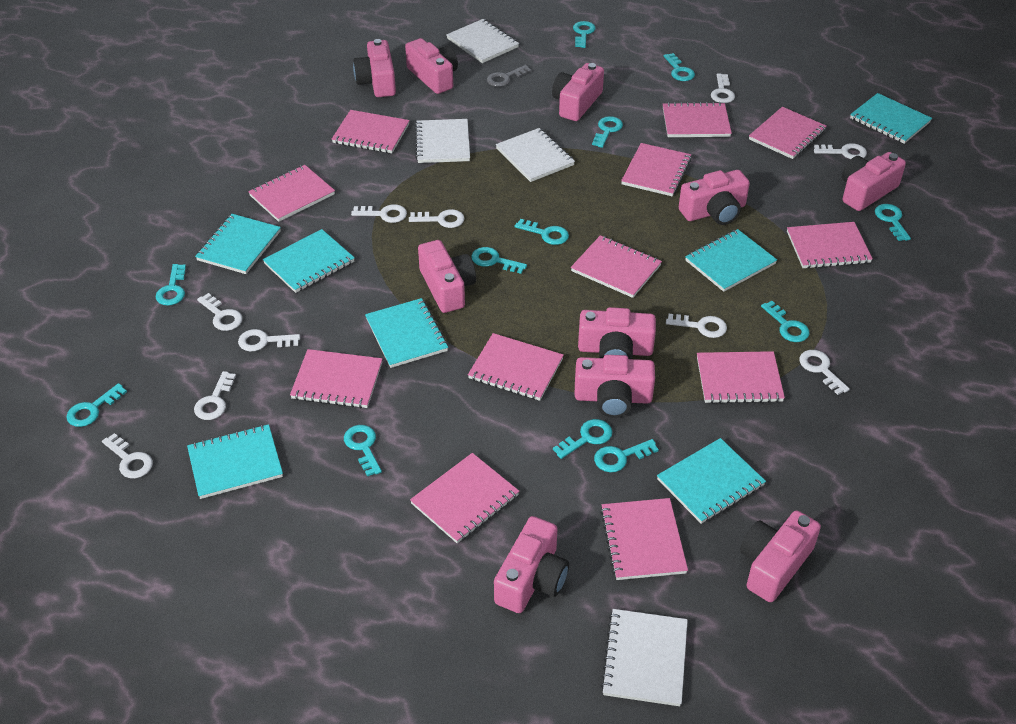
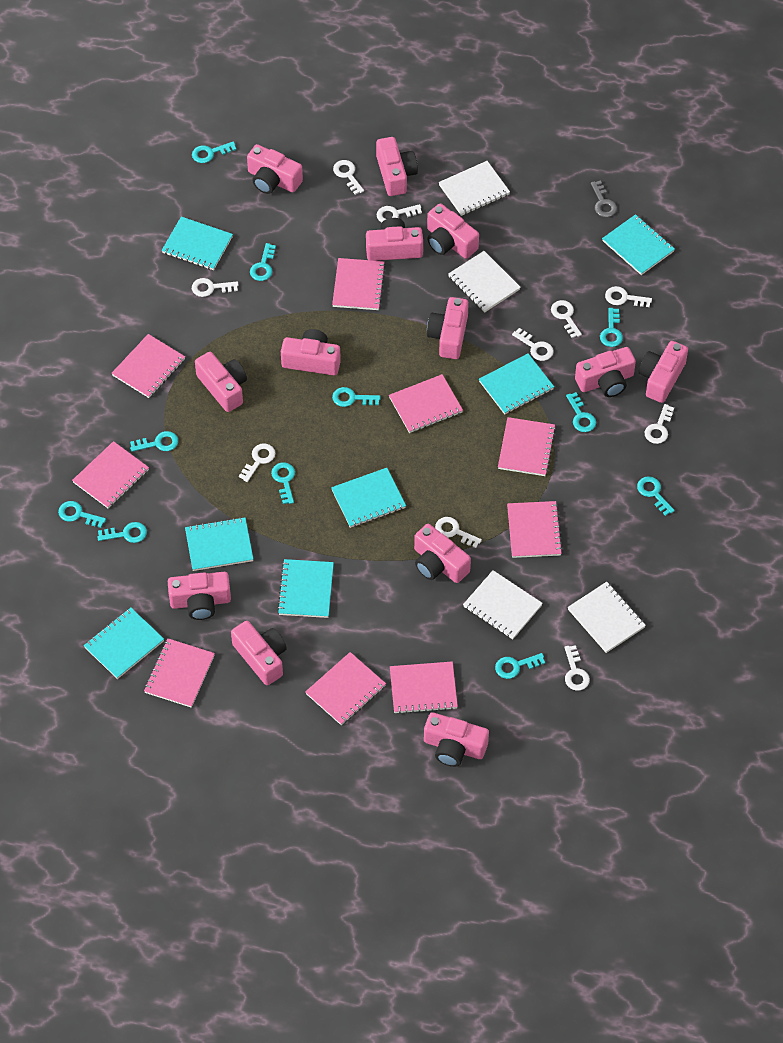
pink camera: 10 -> 13
pink notebook: 12 -> 9
turquoise key: 12 -> 11

